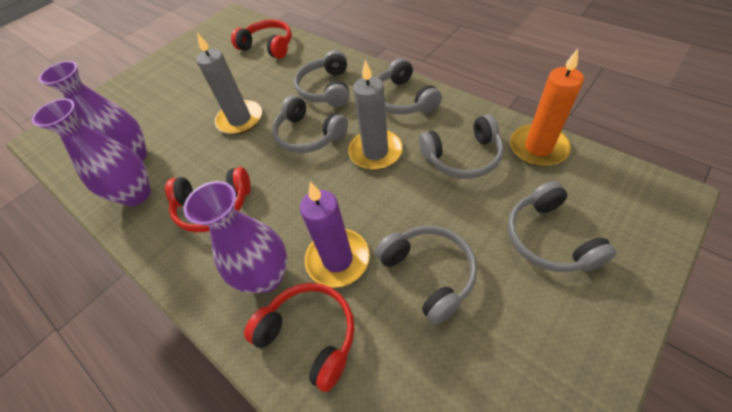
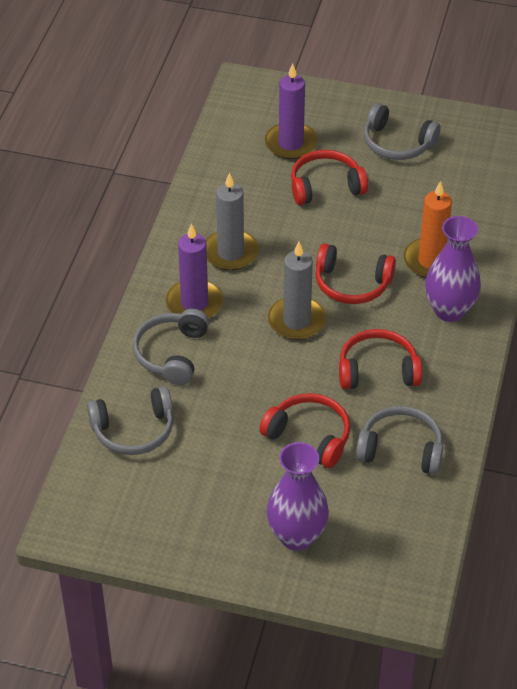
grey headphones: 6 -> 4
purple candle: 1 -> 2
purple vase: 3 -> 2
red headphones: 3 -> 4

